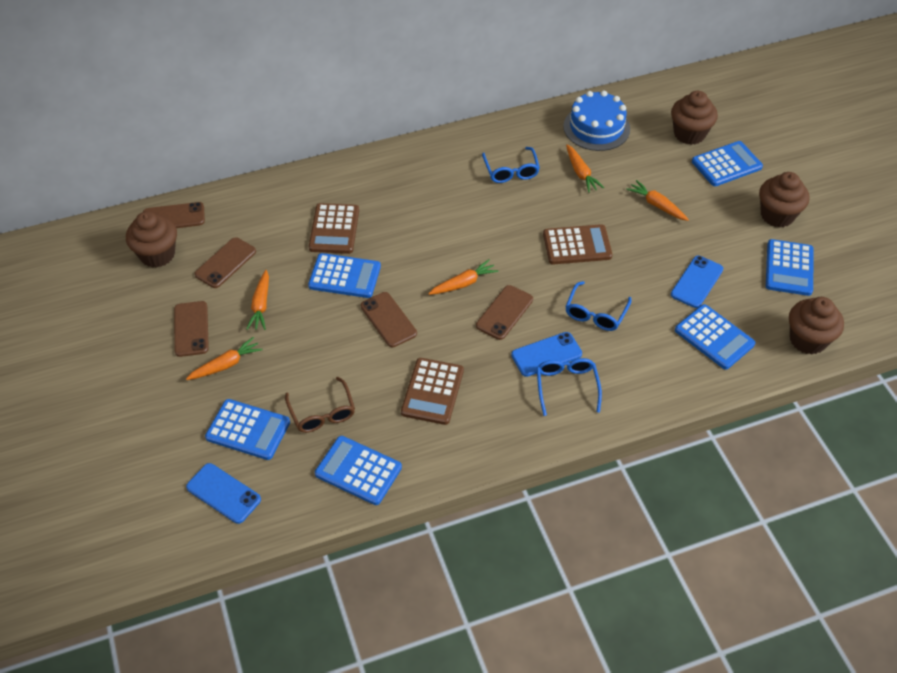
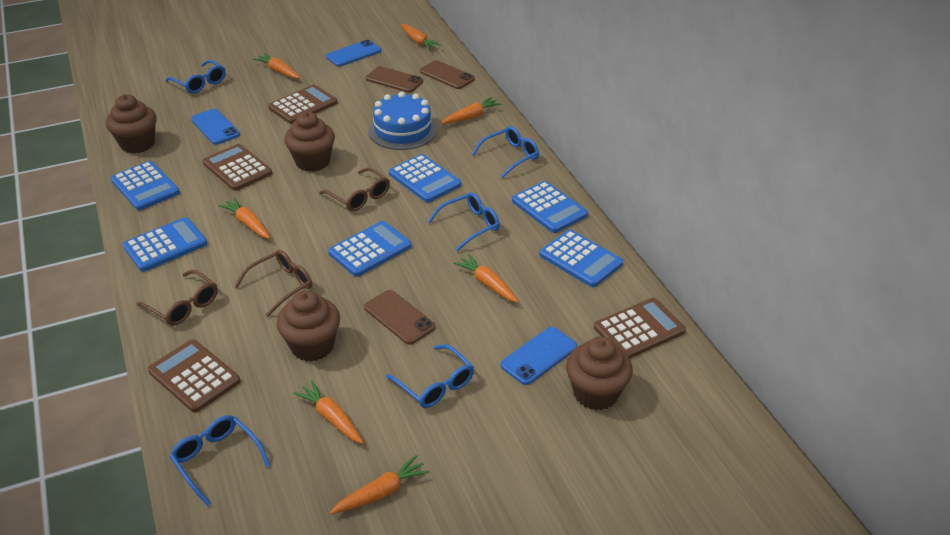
blue glasses: 3 -> 5
brown calculator: 3 -> 4
brown glasses: 1 -> 3
brown phone: 5 -> 3
orange carrot: 5 -> 7

